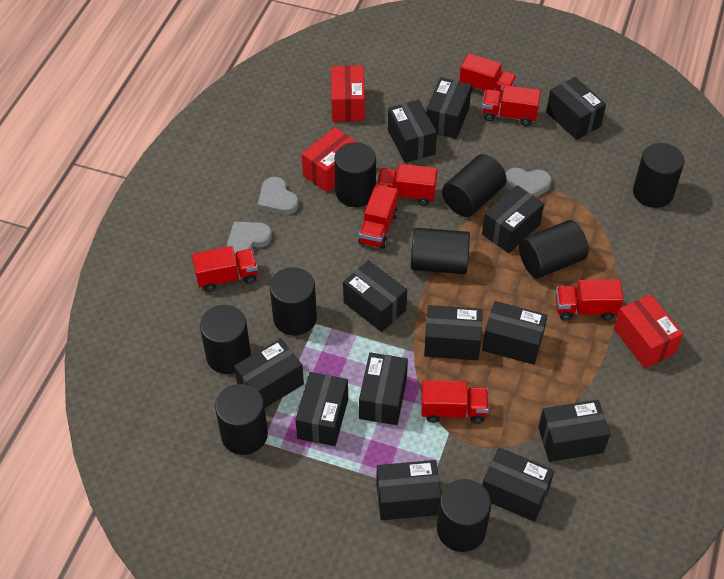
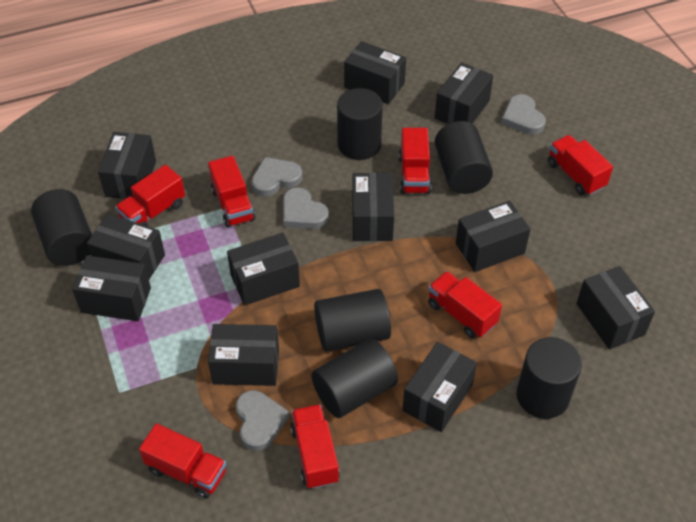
black box: 13 -> 11
black cylinder: 9 -> 6
grey heart: 3 -> 4
red box: 3 -> 0

